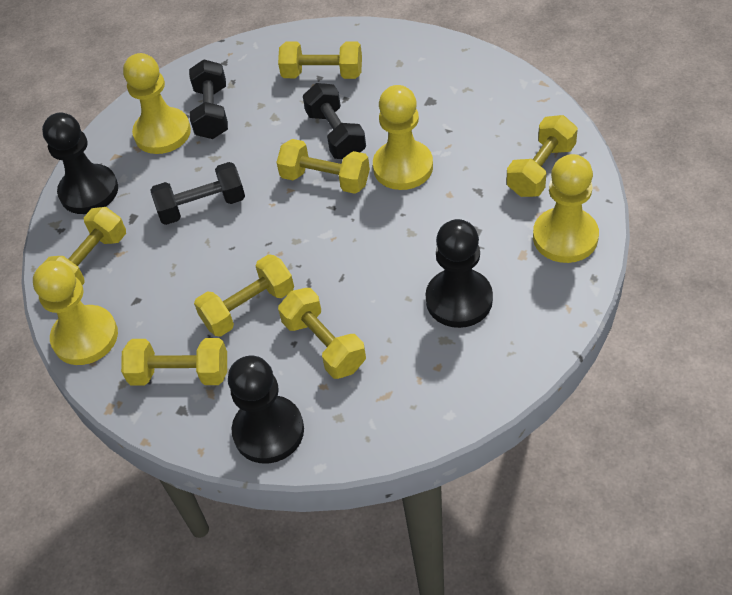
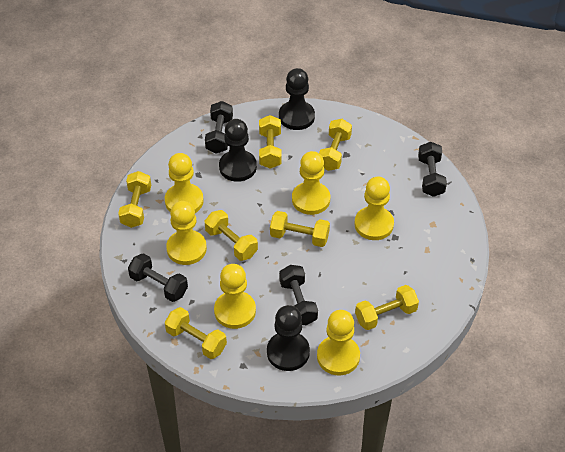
black dumbbell: 3 -> 4
yellow pawn: 4 -> 6

